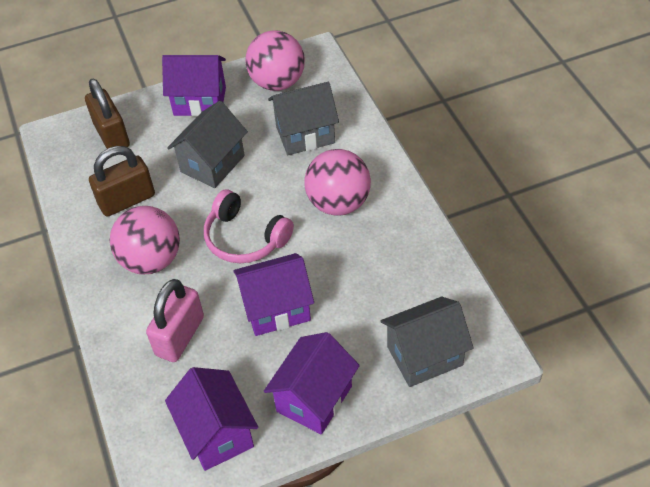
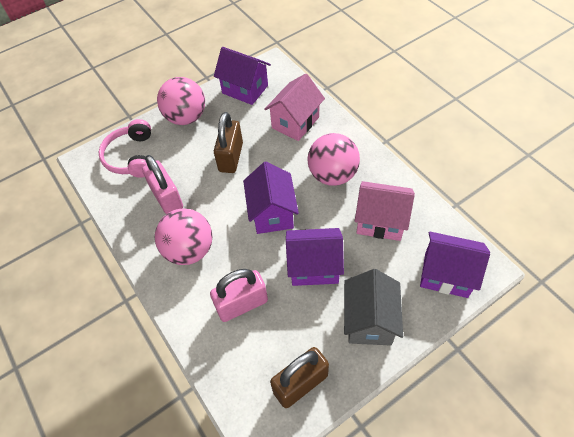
grey house: 3 -> 1
pink house: 0 -> 2
pink padlock: 1 -> 2

